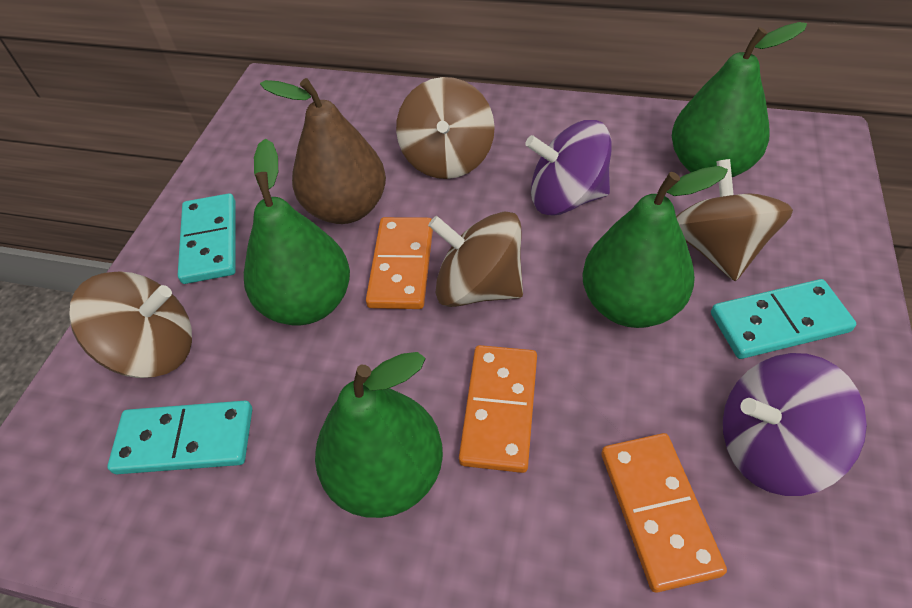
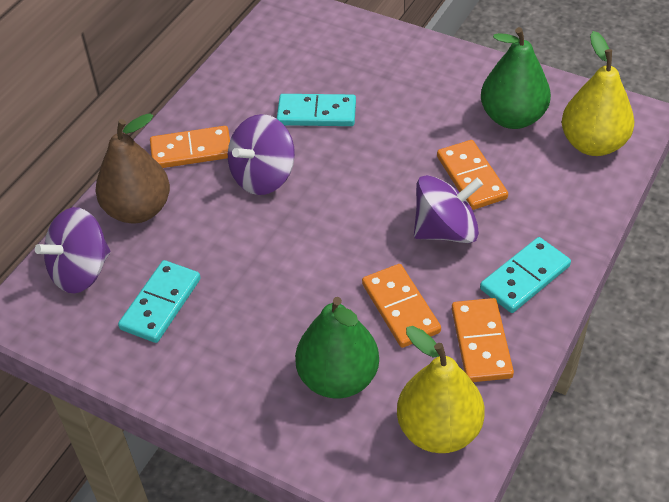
brown spinning top: 4 -> 0
green pear: 4 -> 2
orange domino: 3 -> 4
purple spinning top: 2 -> 3
yellow pear: 0 -> 2

